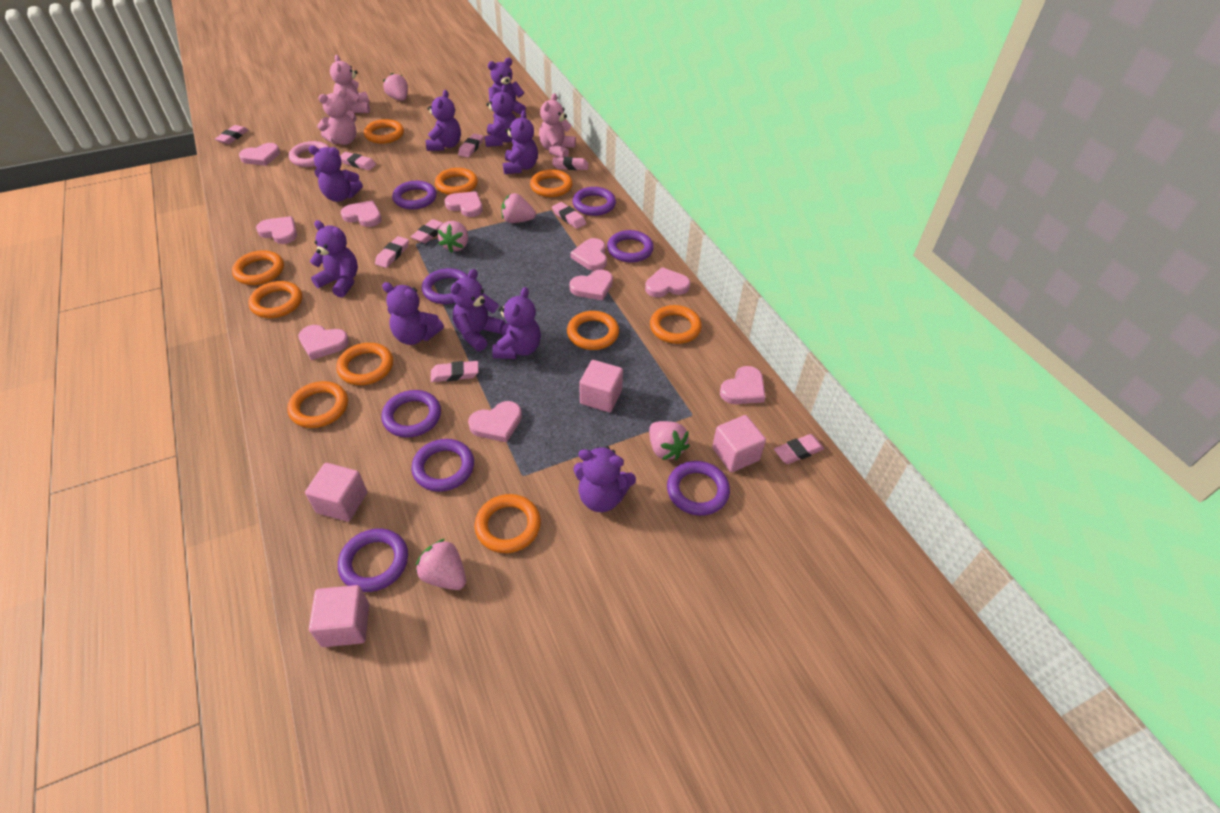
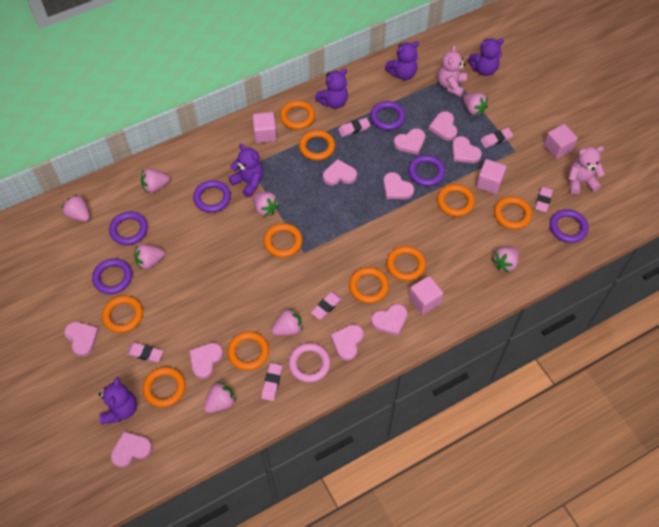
pink eraser: 9 -> 6
pink strawberry: 5 -> 8
pink teddy bear: 3 -> 2
purple ring: 8 -> 6
purple teddy bear: 10 -> 5

